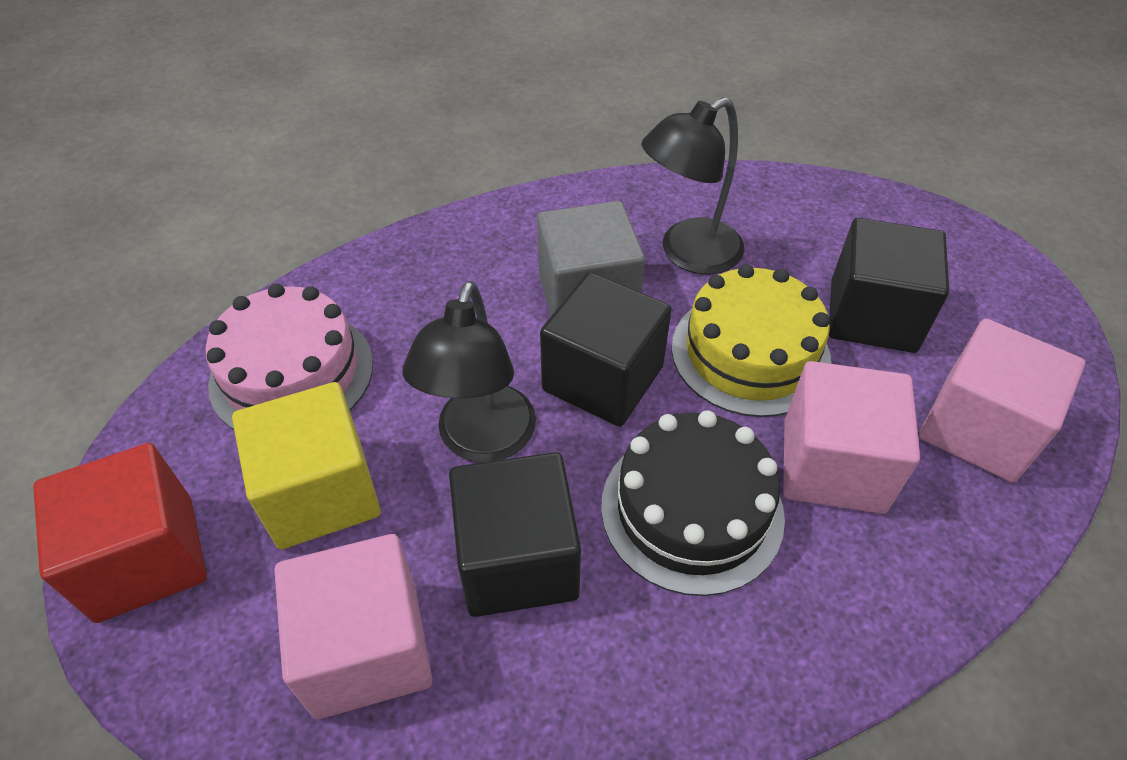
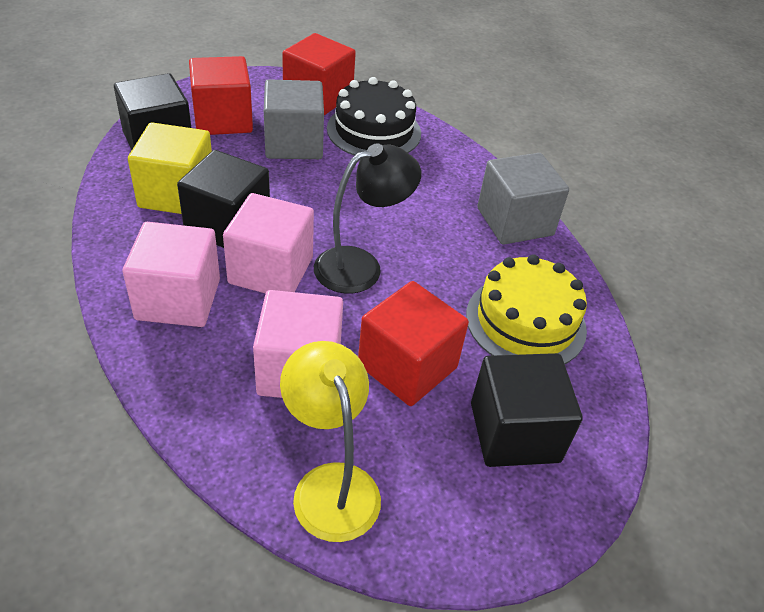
black lamp: 2 -> 1
grey cube: 1 -> 2
pink cake: 1 -> 0
red cube: 1 -> 3
yellow lamp: 0 -> 1

